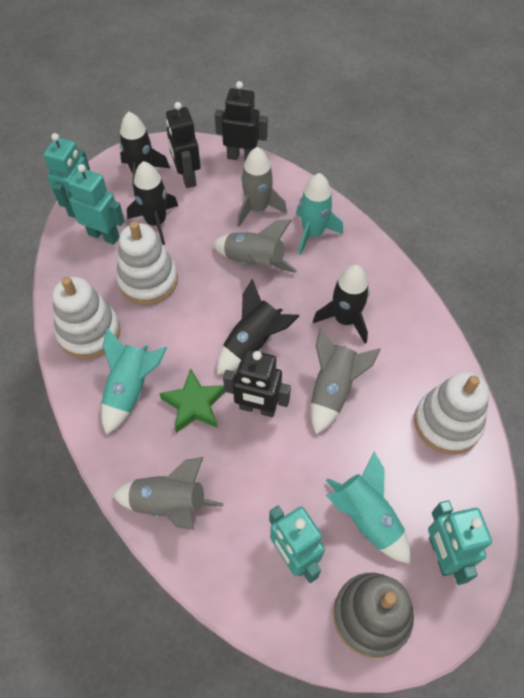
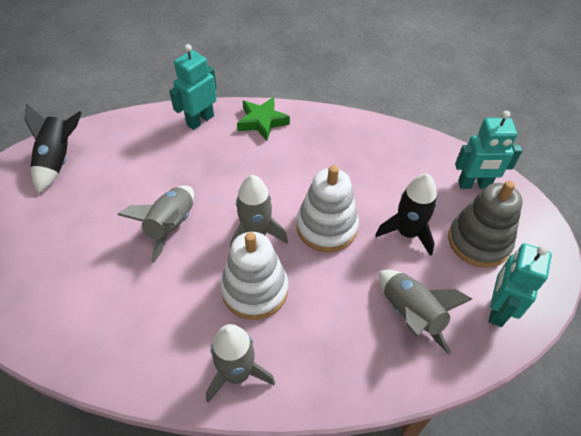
black robot: 3 -> 0
black rocket: 4 -> 2
turquoise robot: 4 -> 3
turquoise rocket: 3 -> 0
white stacking toy: 3 -> 2

